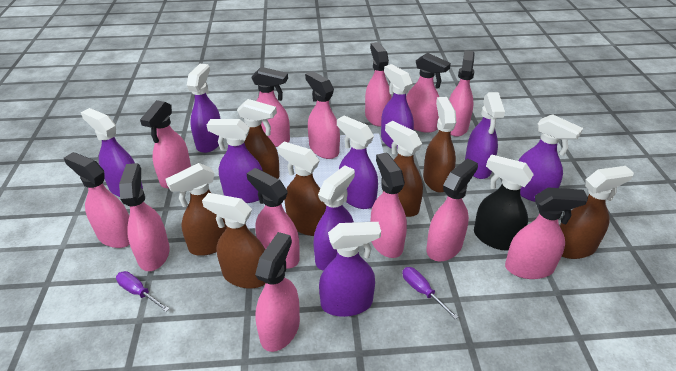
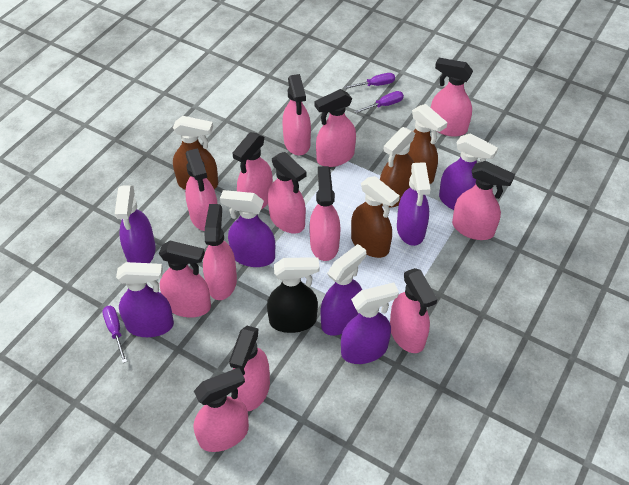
brown spray bottle: 7 -> 4
purple screwdriver: 2 -> 3
purple spray bottle: 9 -> 7

